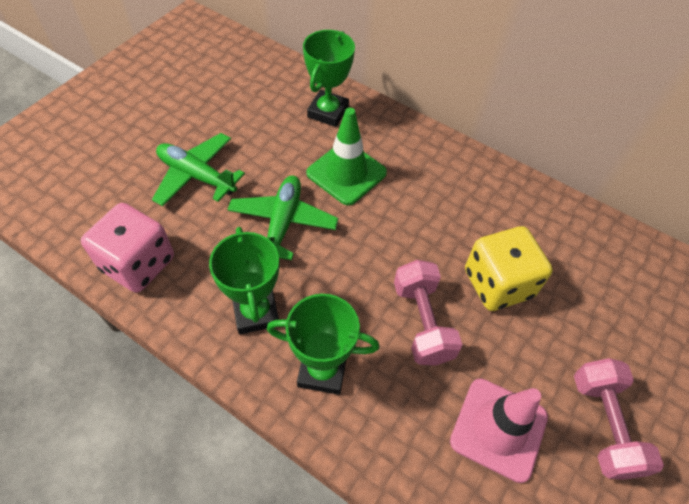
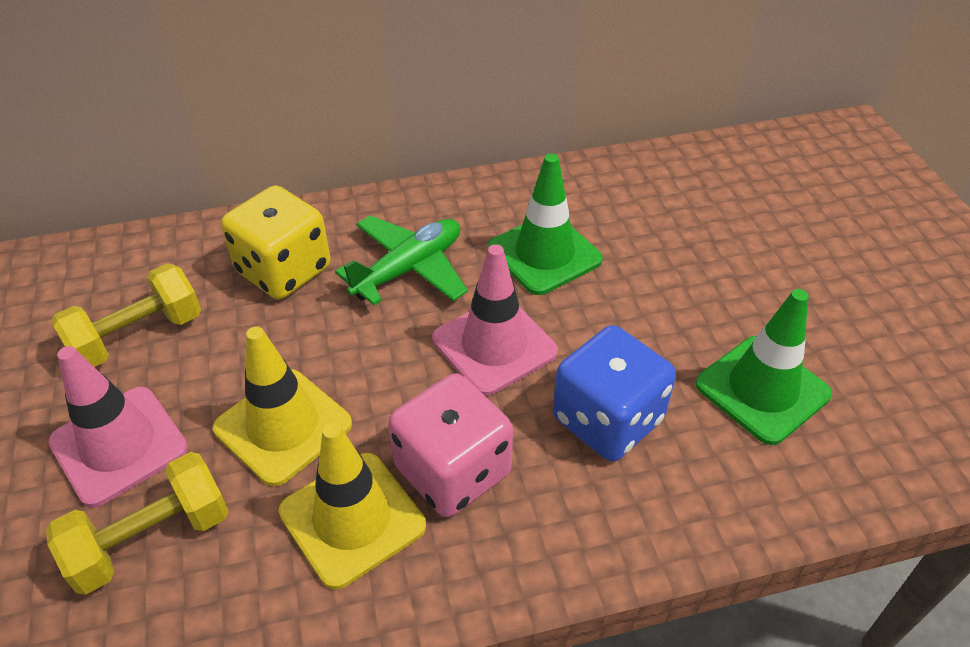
blue dice: 0 -> 1
green plane: 2 -> 1
green traffic cone: 1 -> 2
green trophy: 3 -> 0
pink dumbbell: 2 -> 0
pink traffic cone: 1 -> 2
yellow dumbbell: 0 -> 2
yellow traffic cone: 0 -> 2

